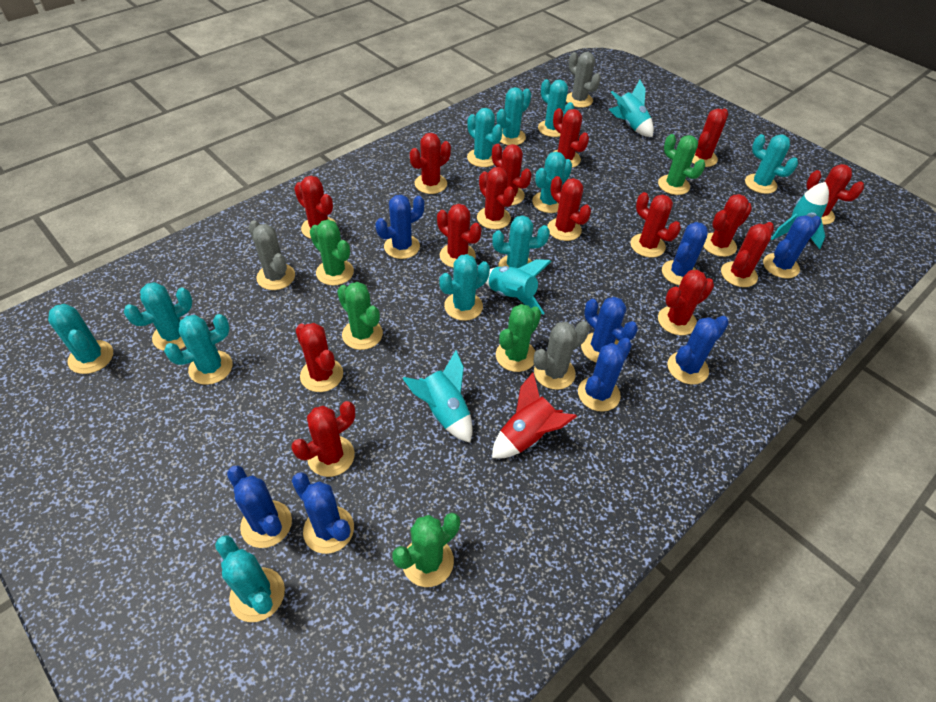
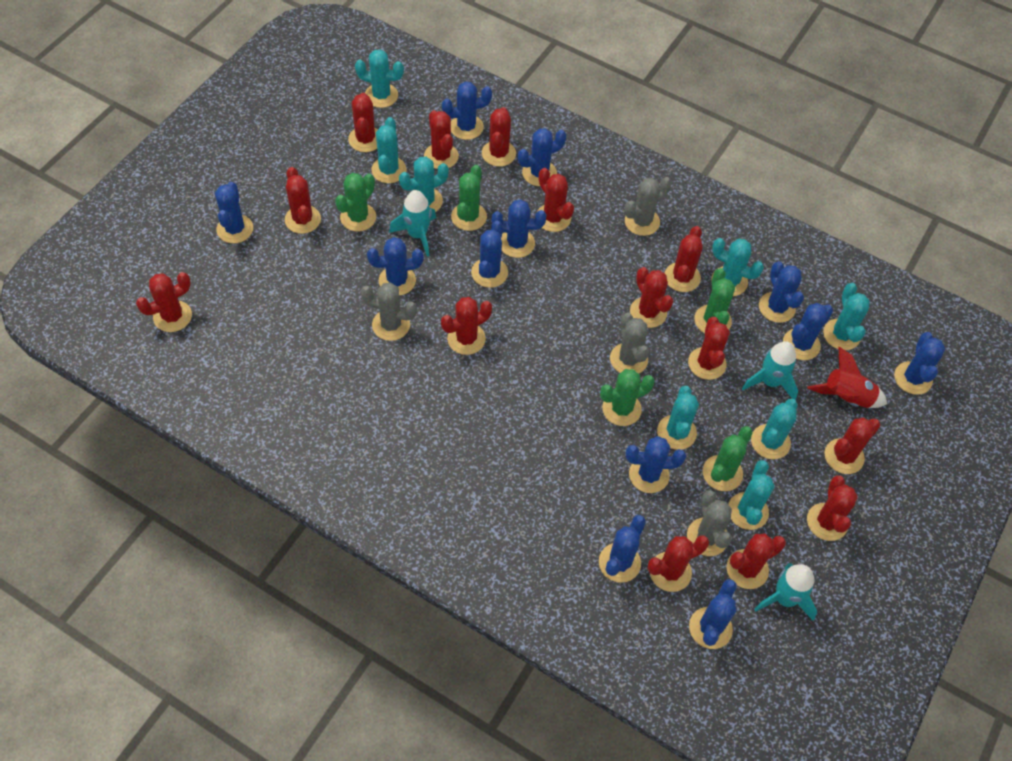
blue cactus: 8 -> 12
grey cactus: 3 -> 4
red cactus: 15 -> 14
turquoise cactus: 11 -> 8
turquoise rocket: 4 -> 3

